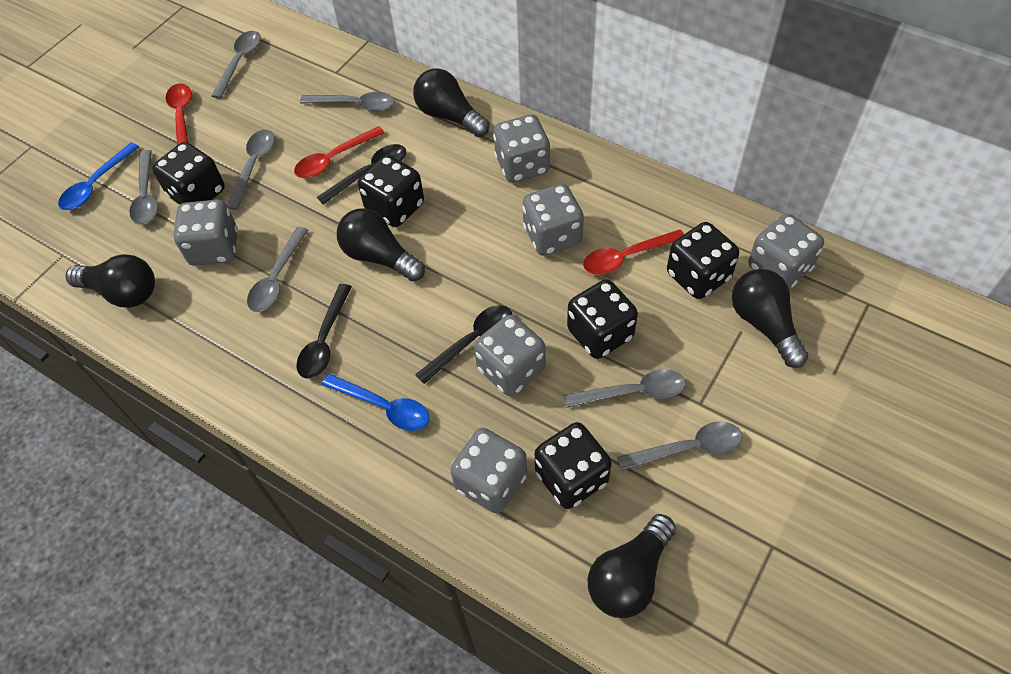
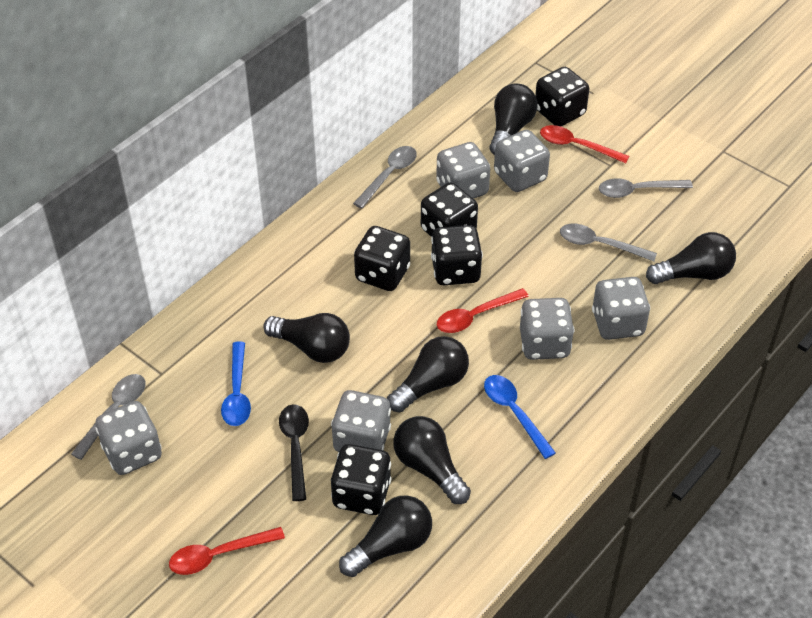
black light bulb: 5 -> 6
black spoon: 3 -> 1
grey spoon: 7 -> 4

